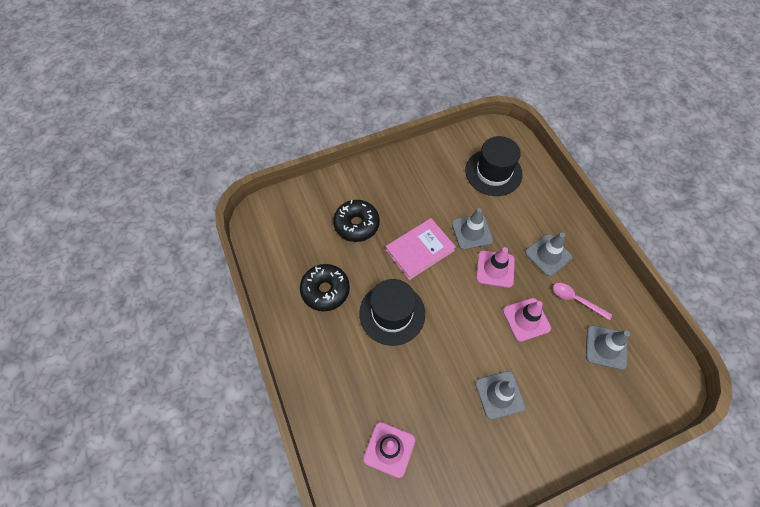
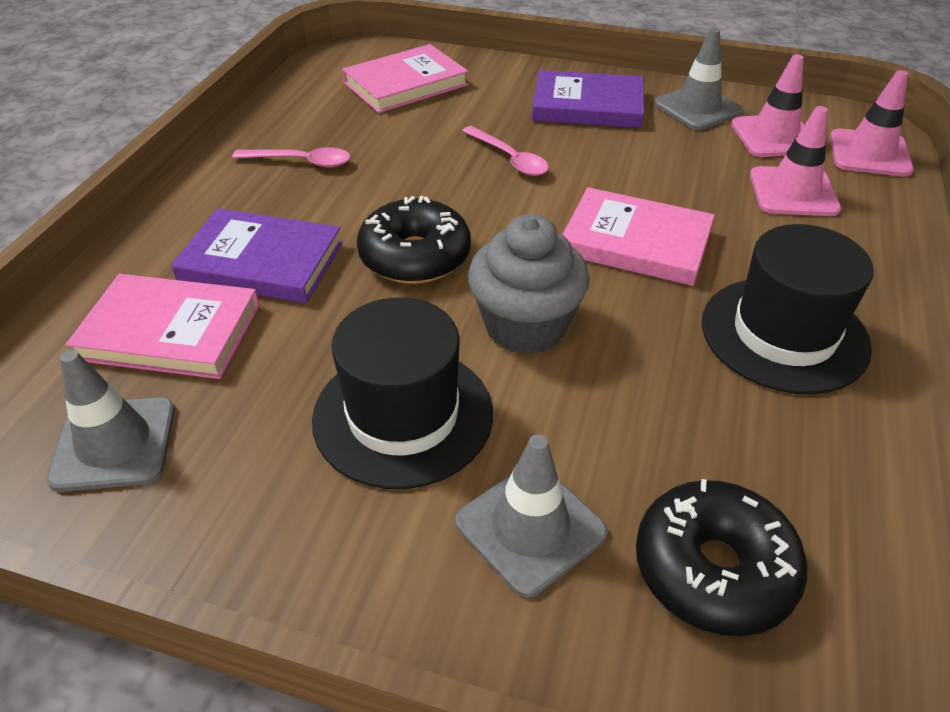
grey cupcake: 0 -> 1
grey traffic cone: 4 -> 3
pink book: 1 -> 3
pink spoon: 1 -> 2
purple book: 0 -> 2

